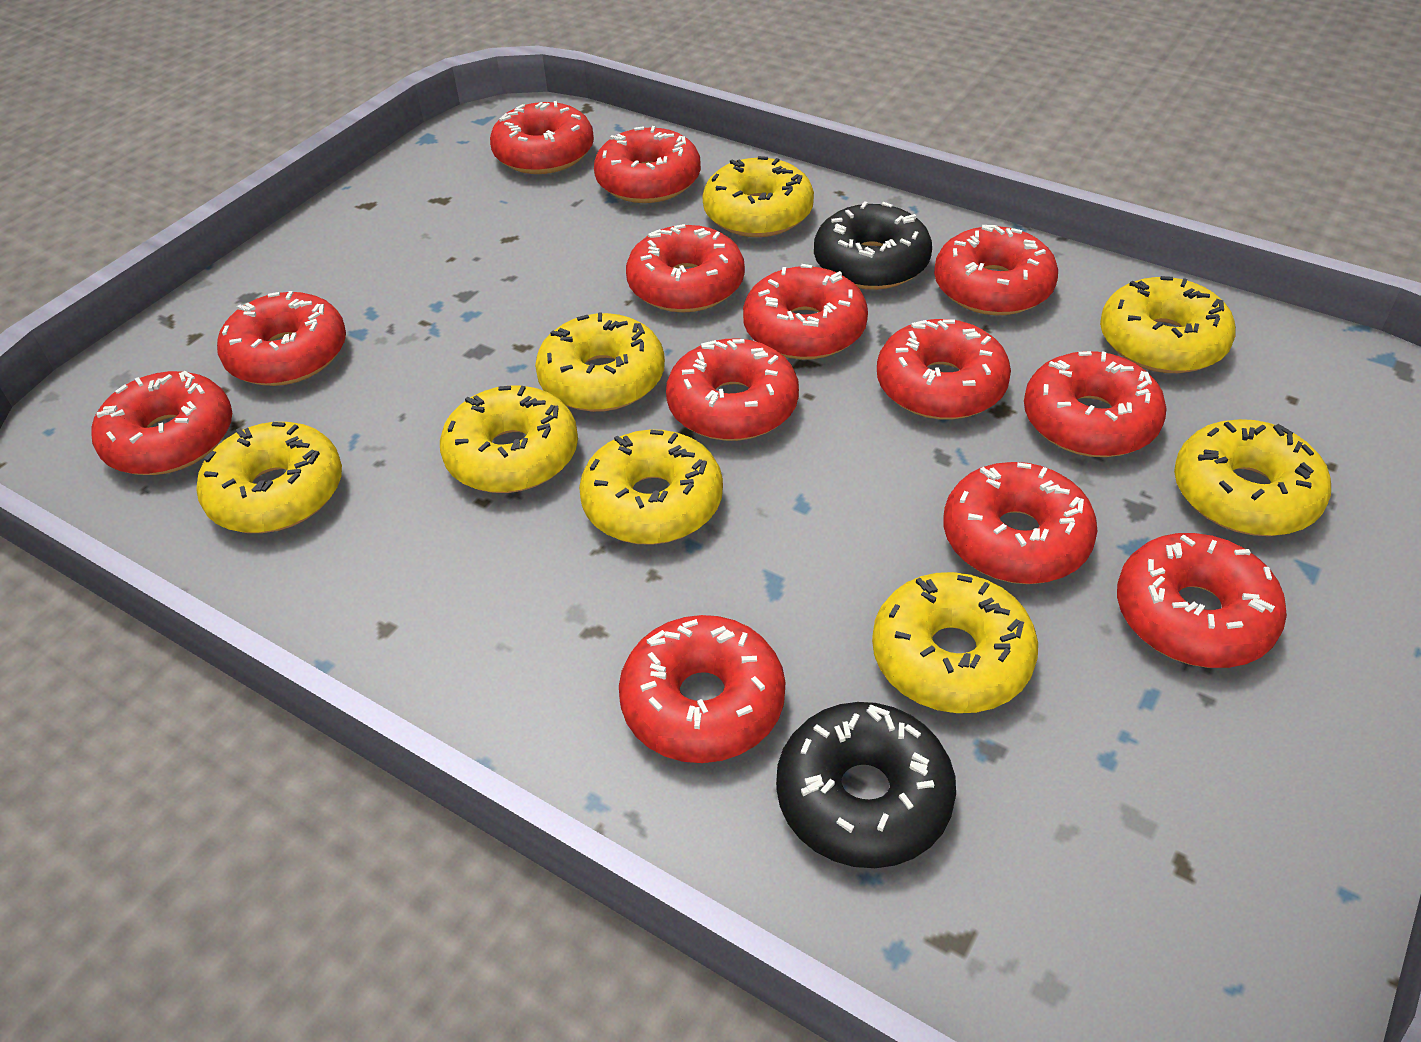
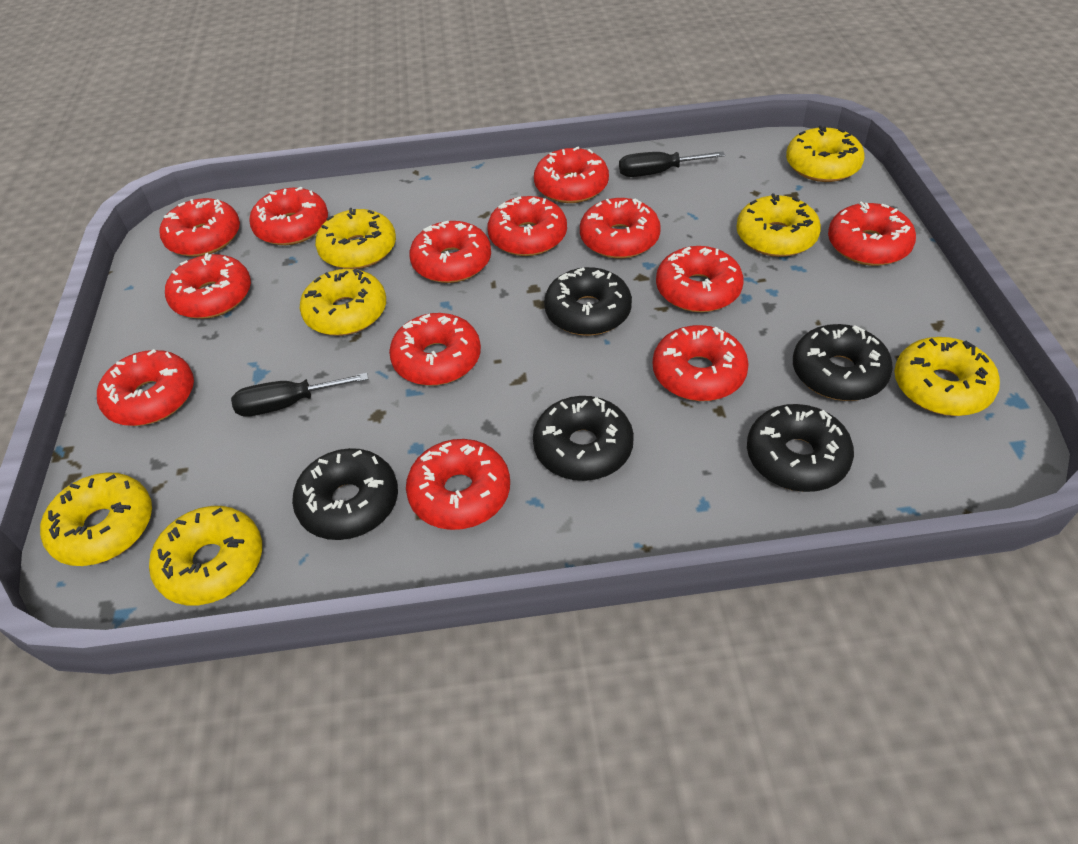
black donut: 2 -> 5
black screwdriver: 0 -> 2
yellow donut: 8 -> 7

